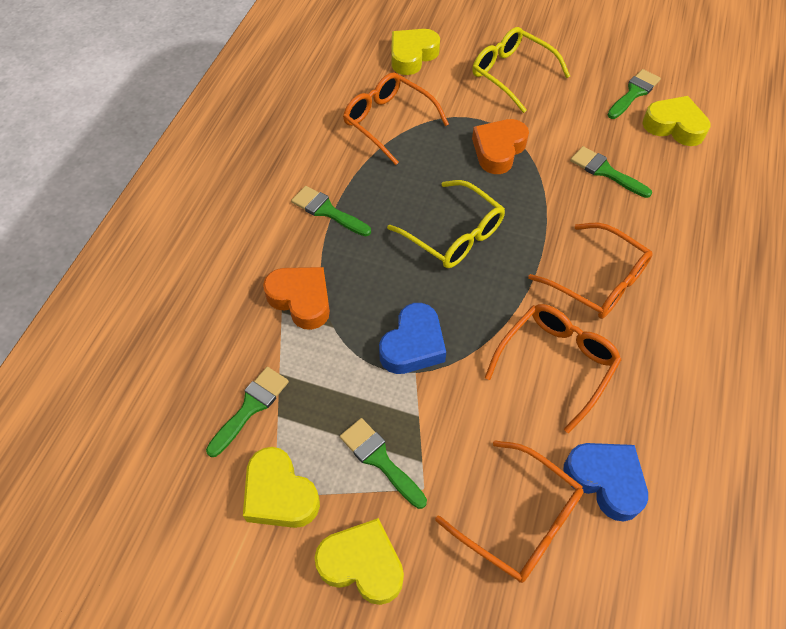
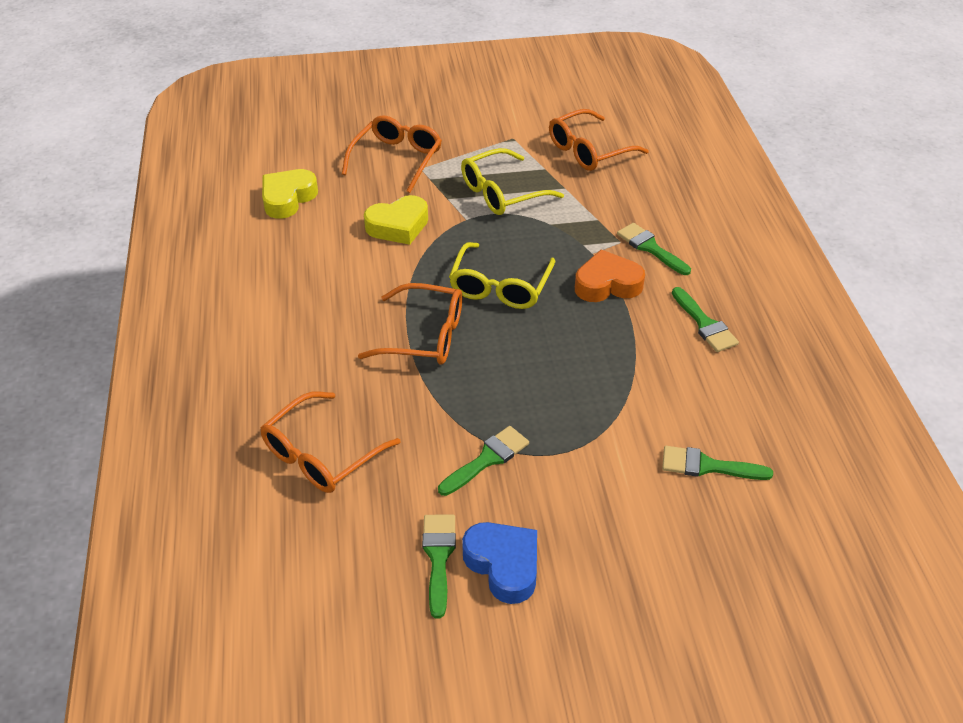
blue heart: 2 -> 1
orange heart: 2 -> 1
yellow heart: 4 -> 2

